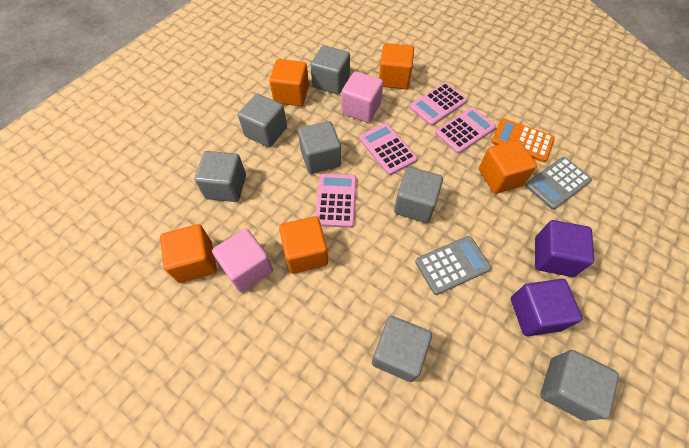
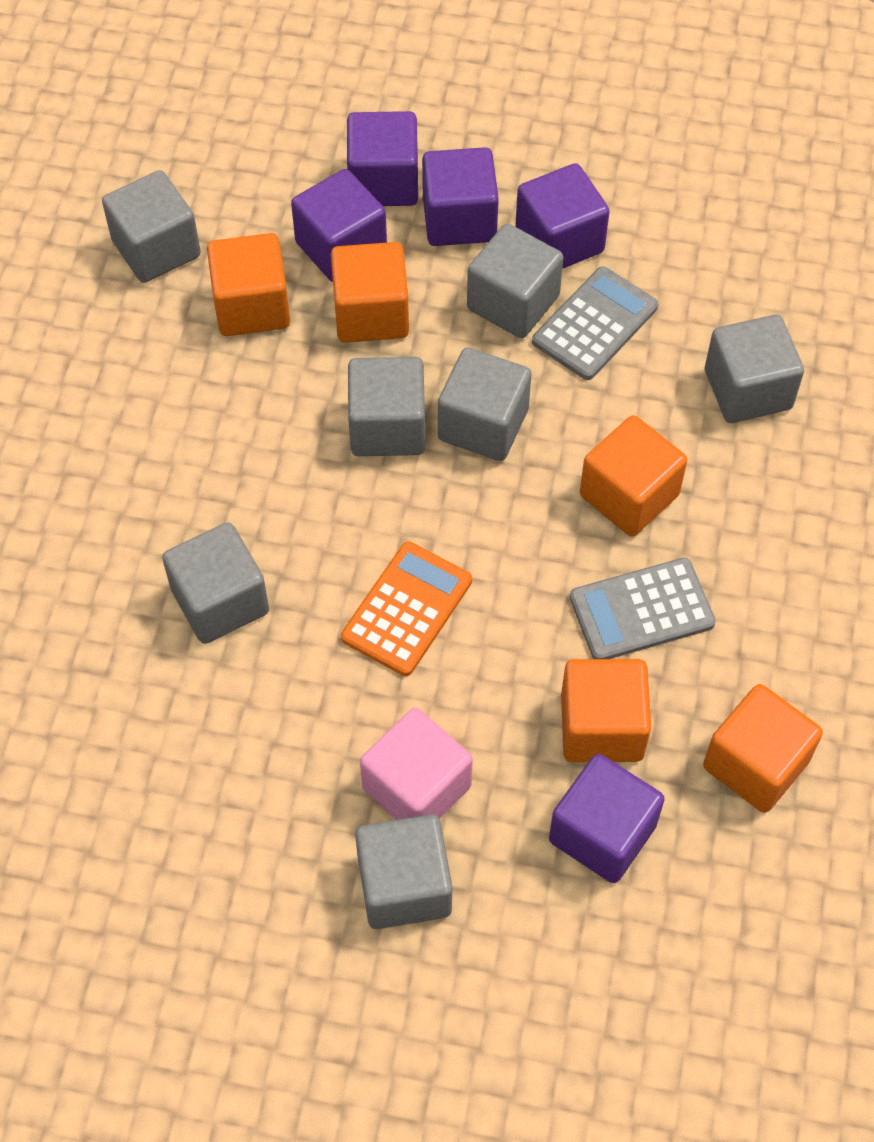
pink calculator: 4 -> 0
pink cube: 2 -> 1
purple cube: 2 -> 5

